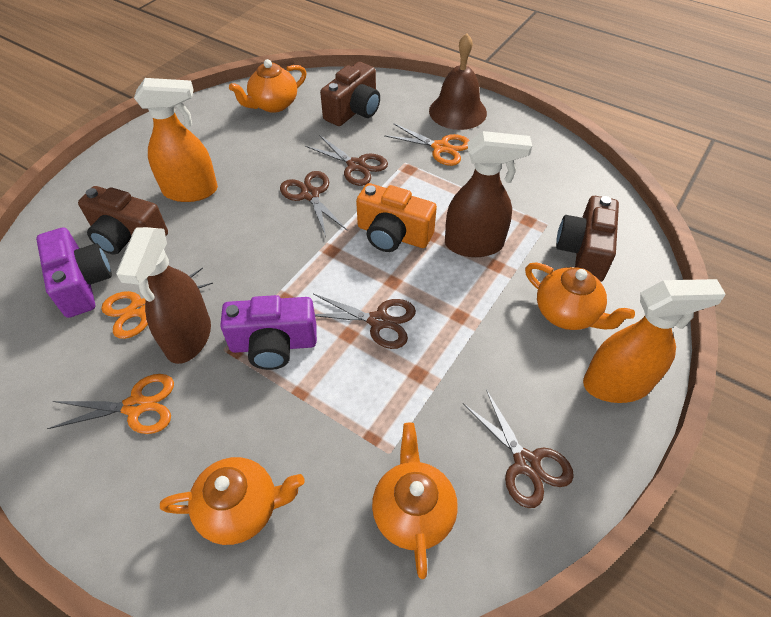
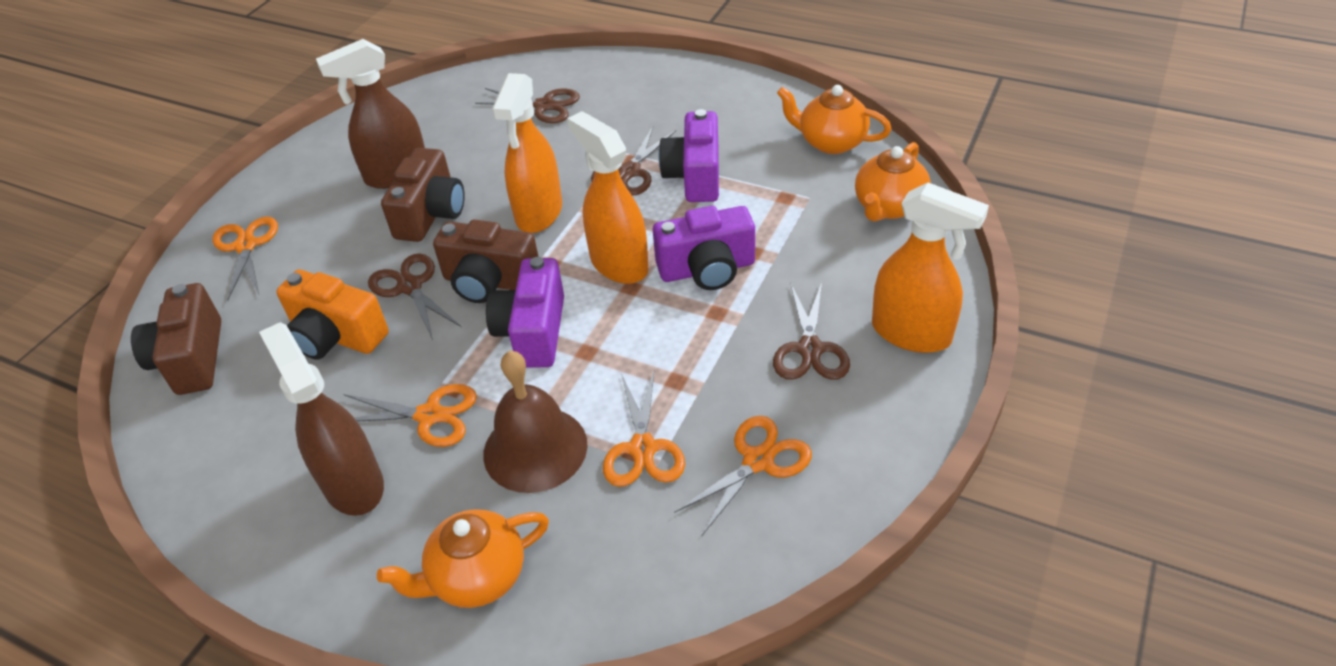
orange scissors: 3 -> 4
orange spray bottle: 2 -> 3
orange teapot: 4 -> 3
purple camera: 2 -> 3

